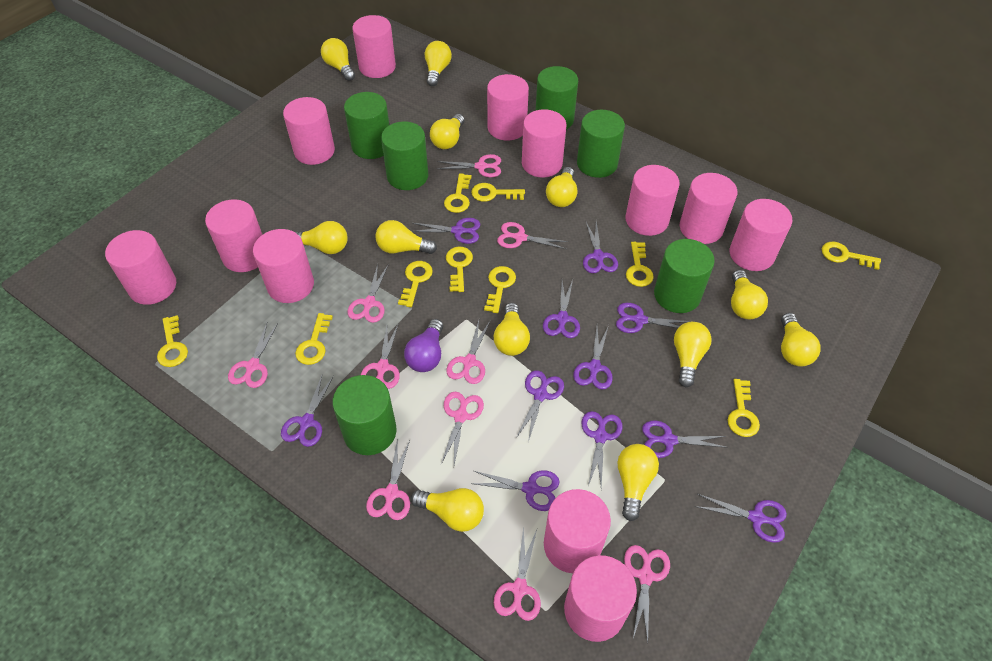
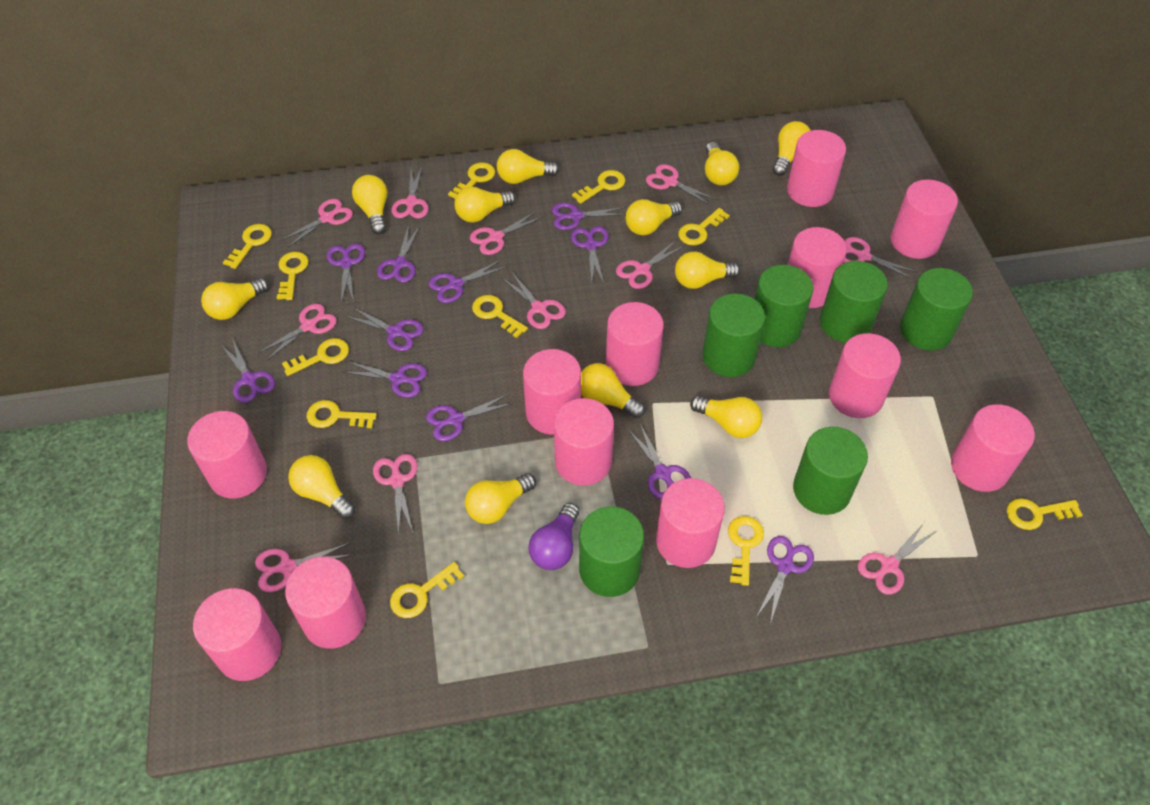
pink scissors: 10 -> 11
yellow key: 10 -> 11

